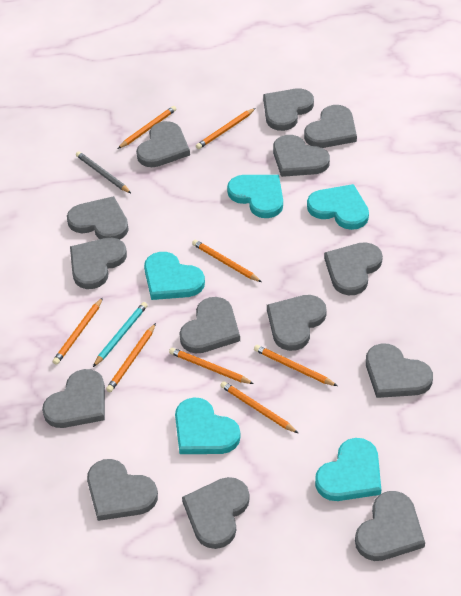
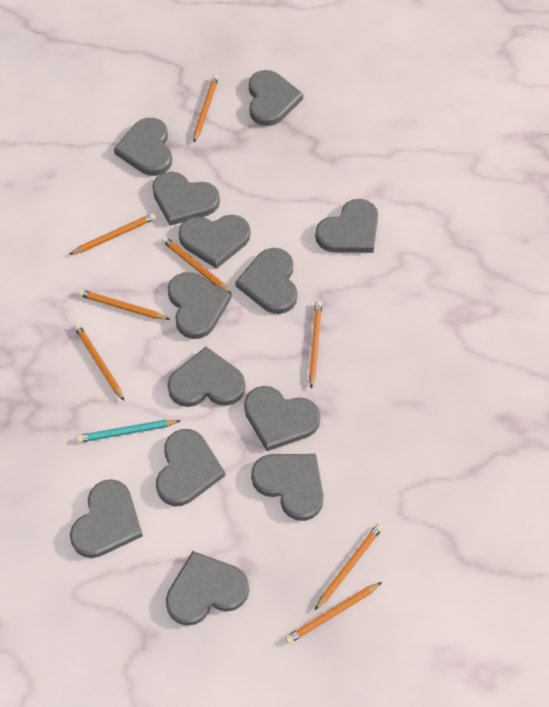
grey heart: 14 -> 13
grey pencil: 1 -> 0
turquoise heart: 5 -> 0

